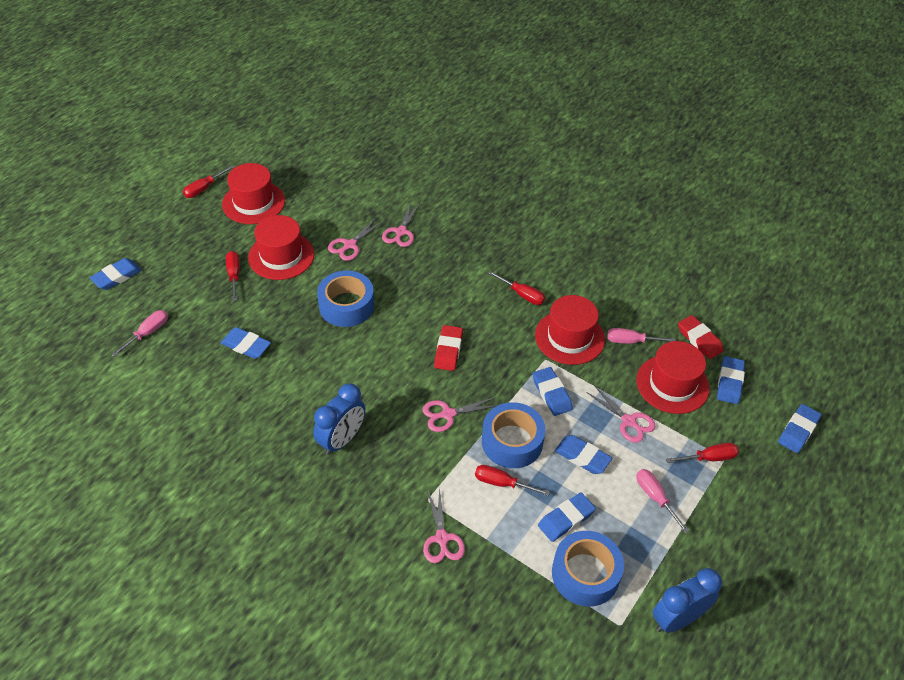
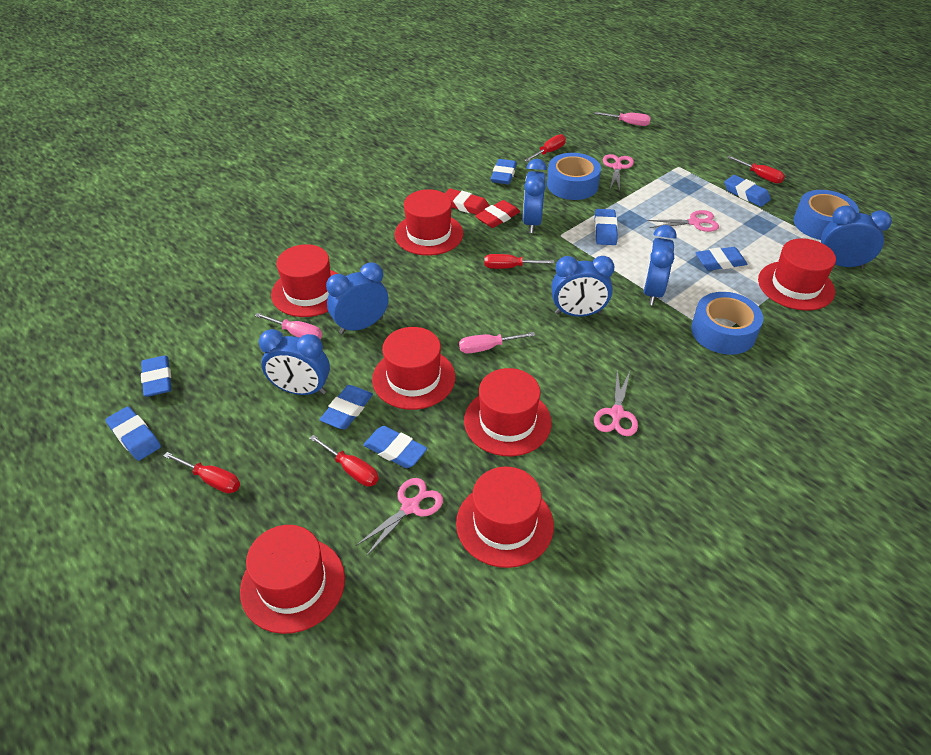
blue clock: 2 -> 6
blue eraser: 7 -> 8
pink scissors: 5 -> 4
red hat: 4 -> 7

